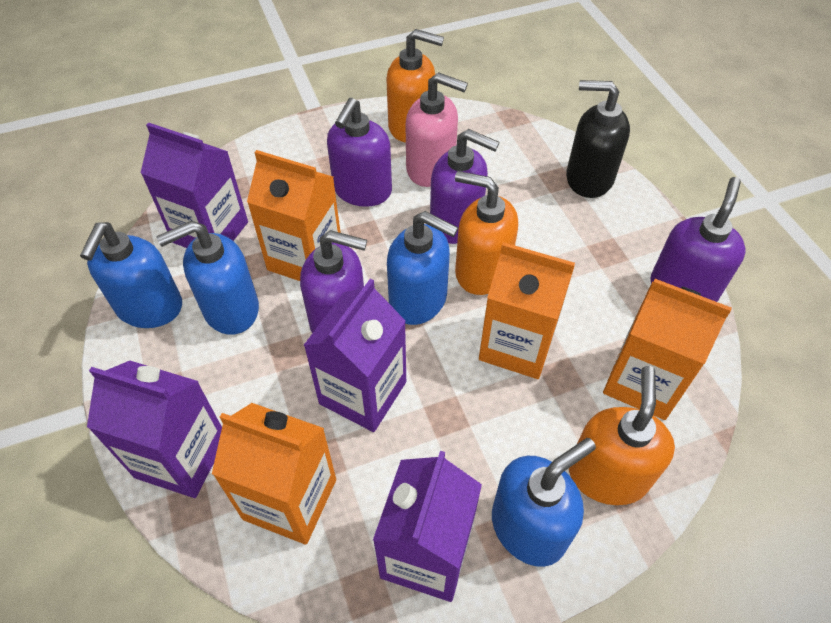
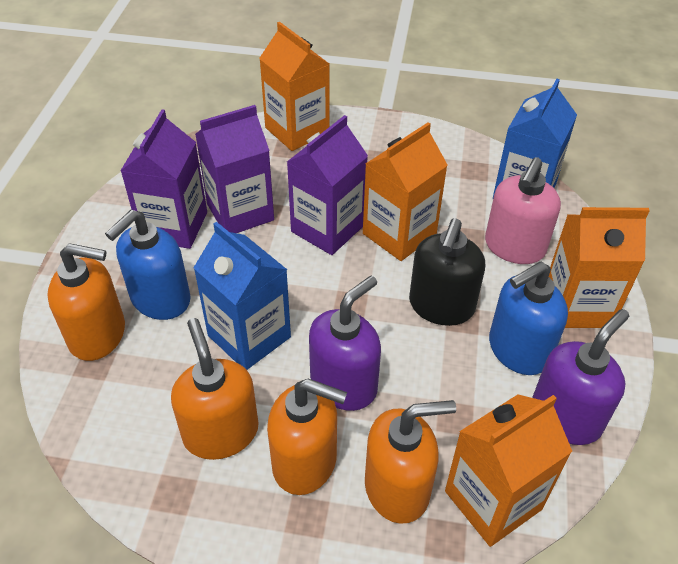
blue carton: 0 -> 2
blue soap dispenser: 4 -> 2
orange soap dispenser: 3 -> 4
purple carton: 4 -> 3
purple soap dispenser: 4 -> 2

